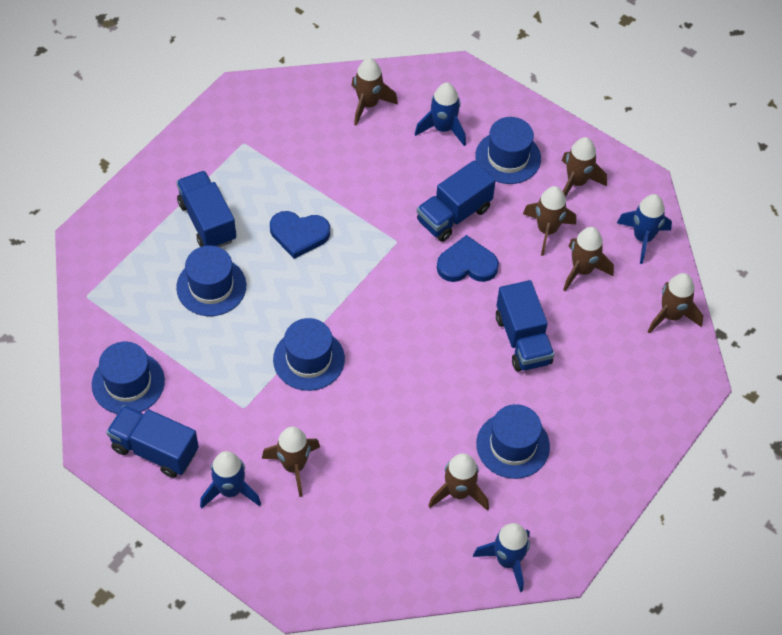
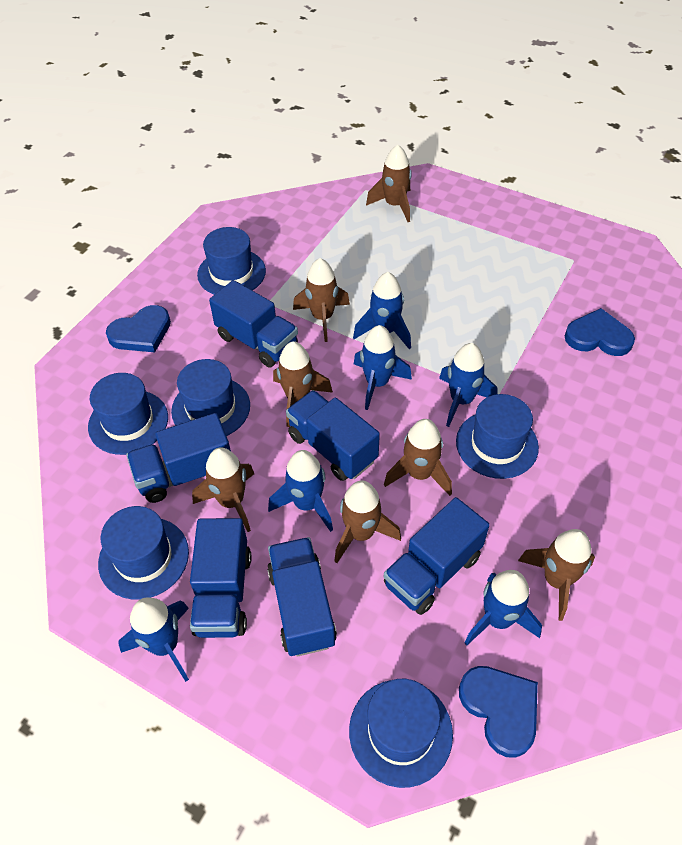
blue hat: 5 -> 6
blue heart: 2 -> 3
blue rocket: 4 -> 6
blue truck: 4 -> 6

